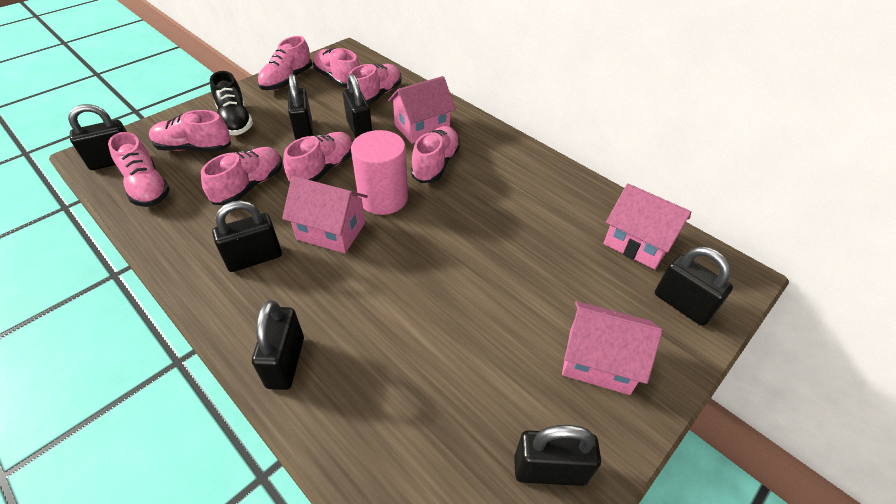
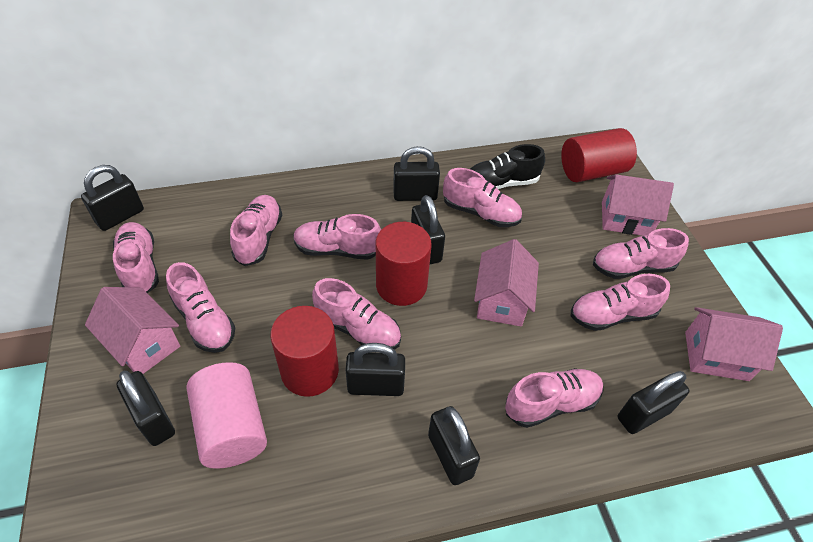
pink shoe: 8 -> 9
red cylinder: 0 -> 3

